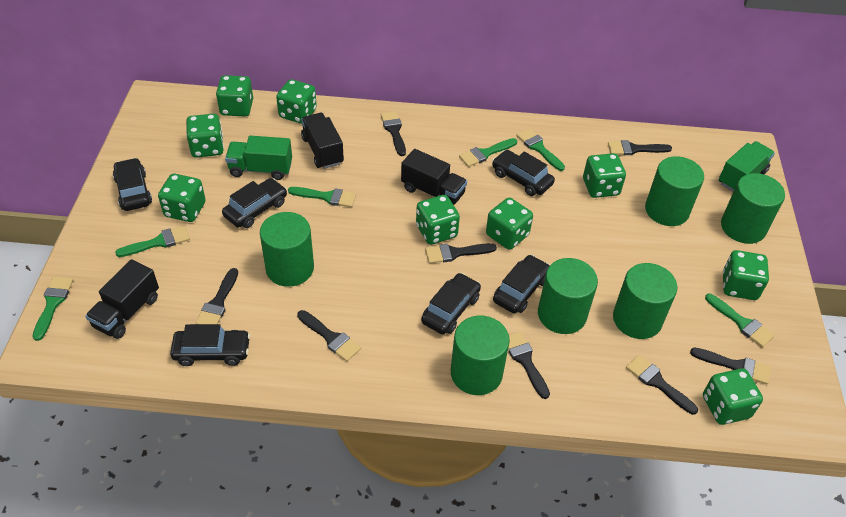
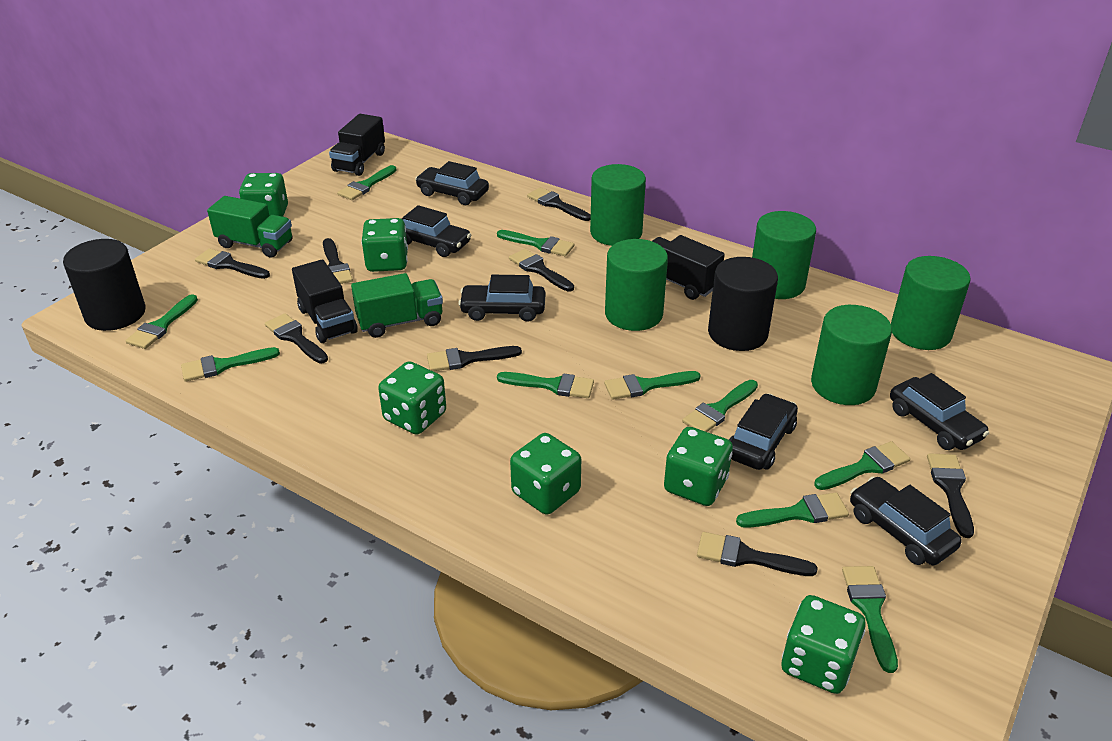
black cylinder: 0 -> 2
green brush: 6 -> 10
green cylinder: 6 -> 5
green dice: 9 -> 6

